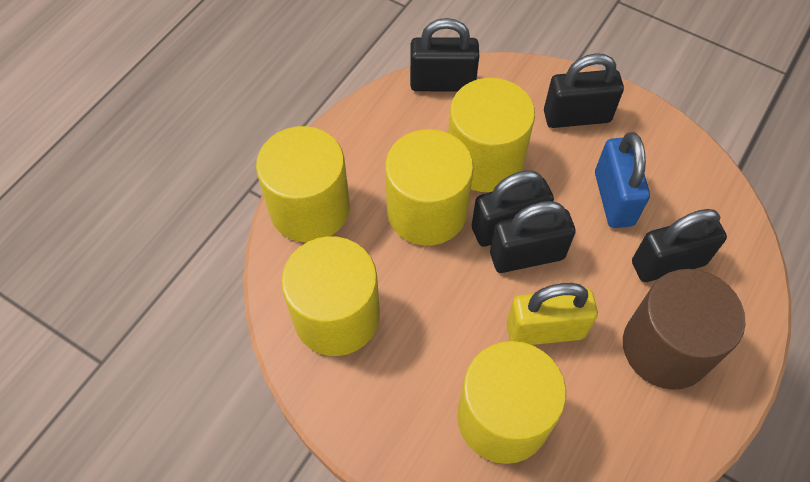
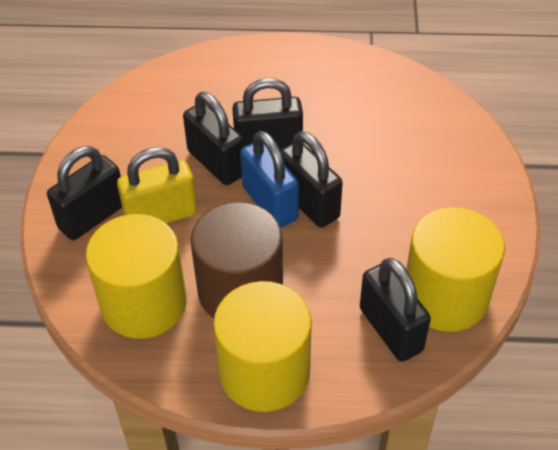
yellow cylinder: 5 -> 3

